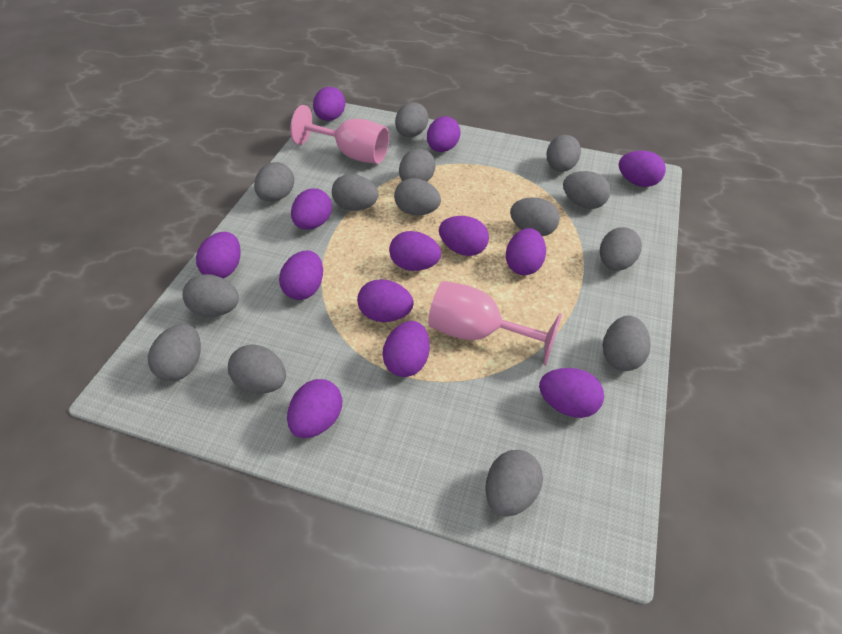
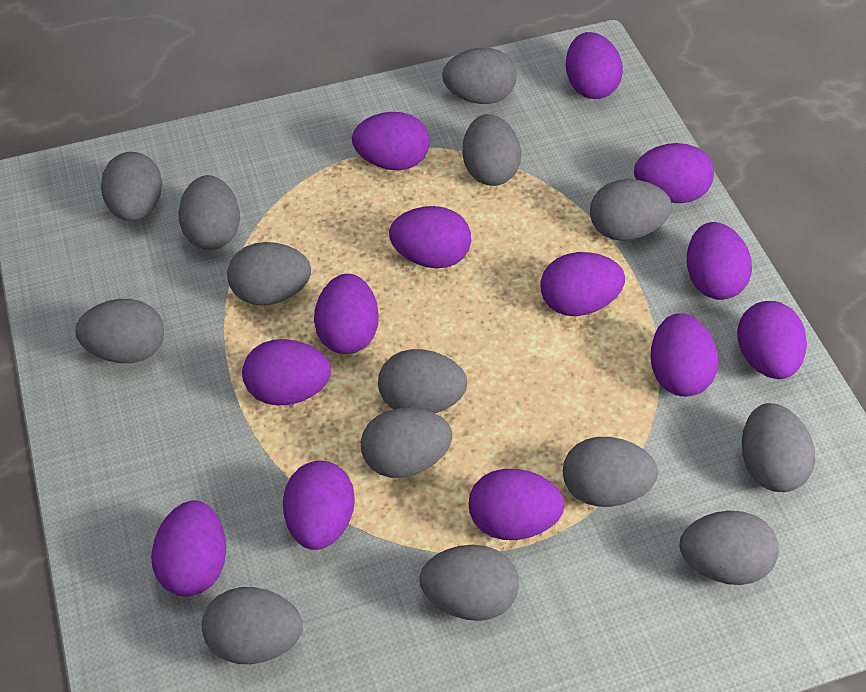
pink goblet: 2 -> 0

